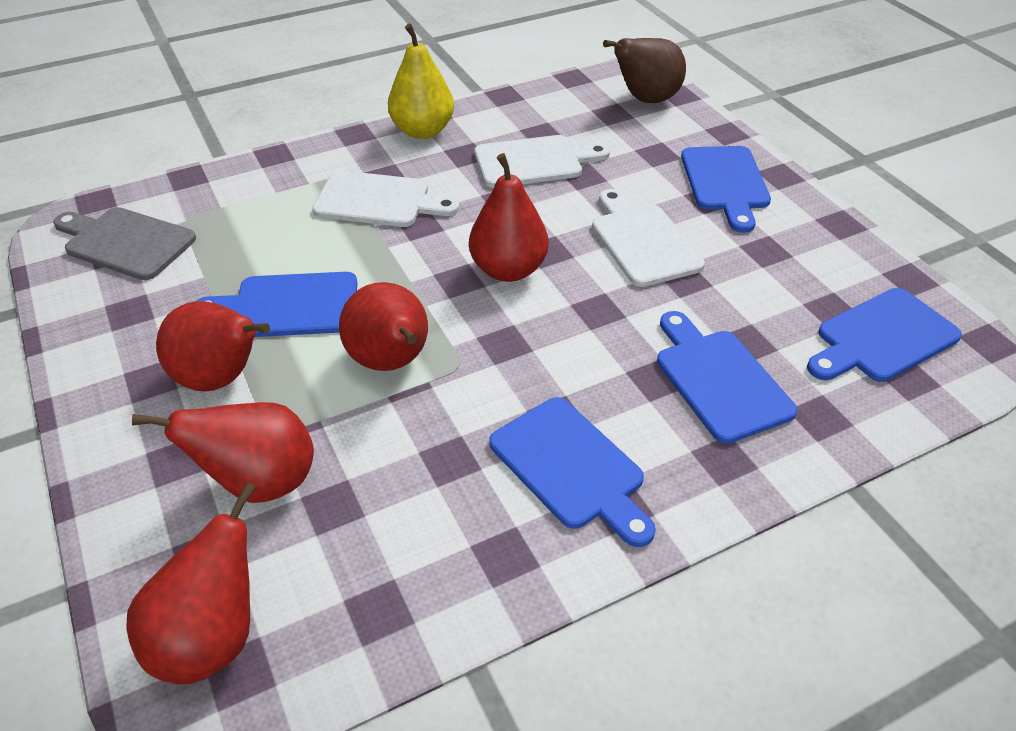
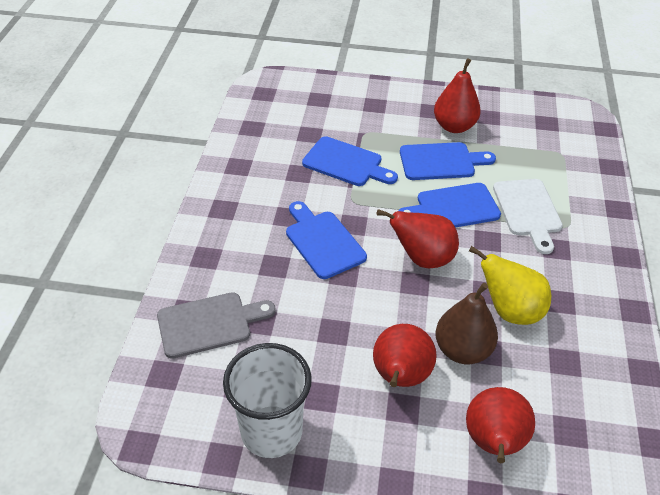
blue cutting board: 5 -> 4
red pear: 5 -> 4
white cup: 0 -> 1
white cutting board: 3 -> 1

